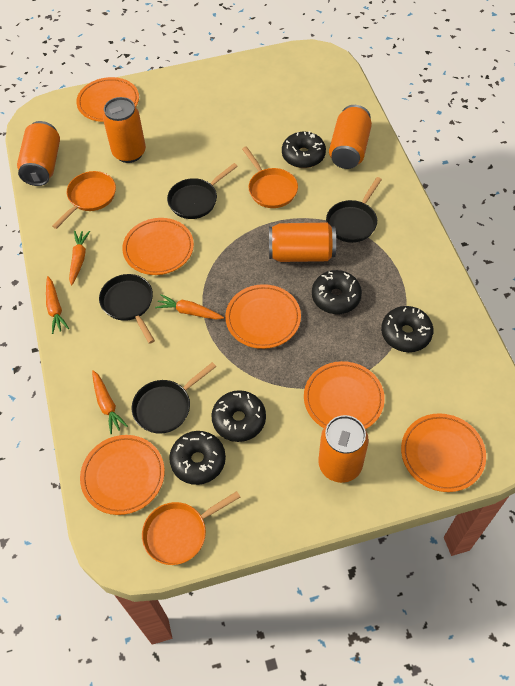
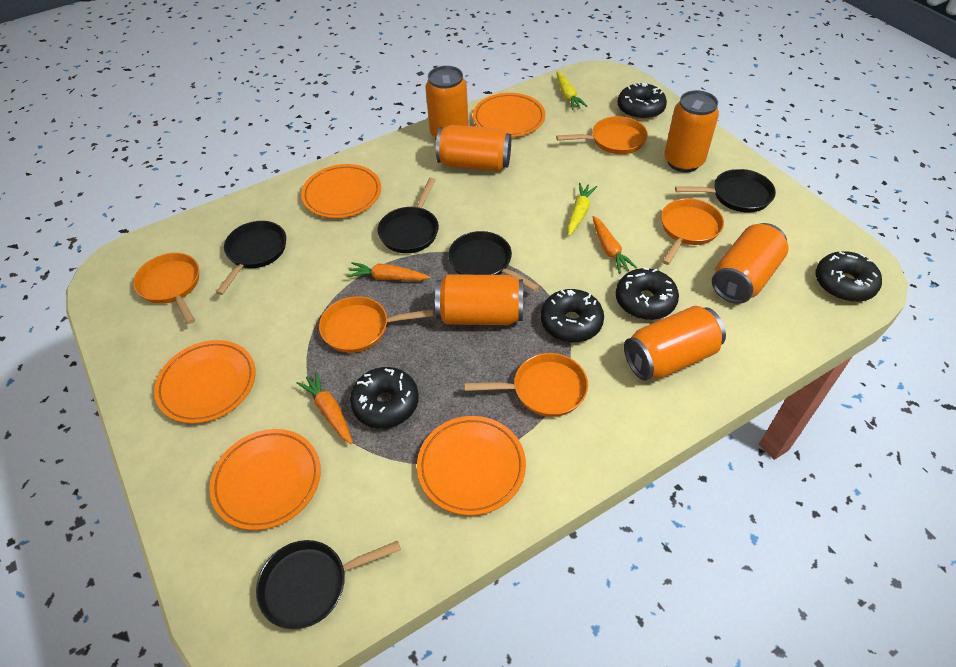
black pan: 4 -> 5
orange can: 5 -> 6
orange carrot: 4 -> 3
orange pan: 3 -> 5
orange plate: 6 -> 5
yellow carrot: 0 -> 2

